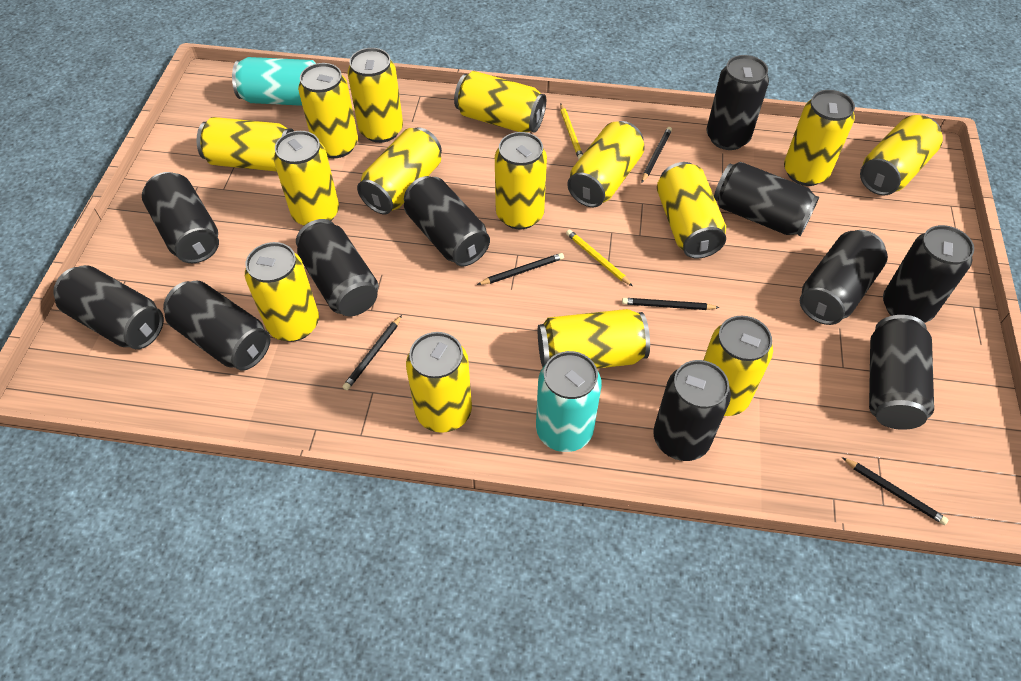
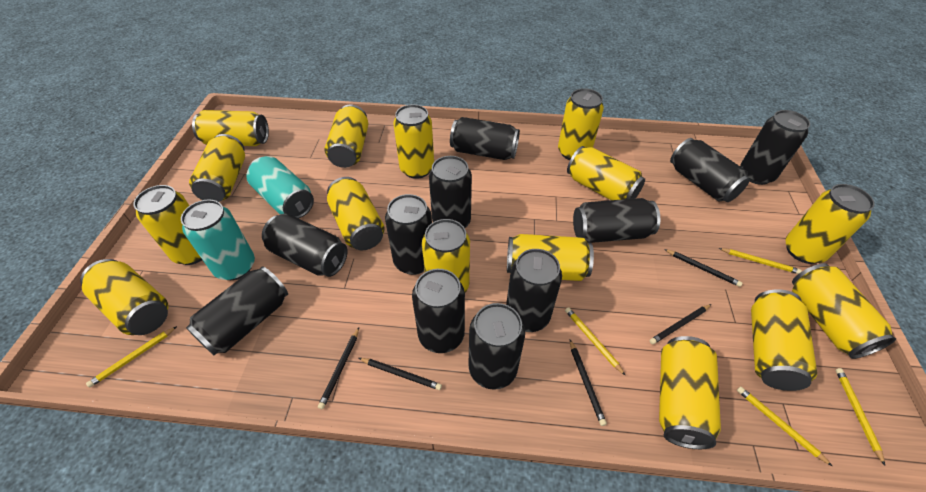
yellow pencil: 2 -> 5

